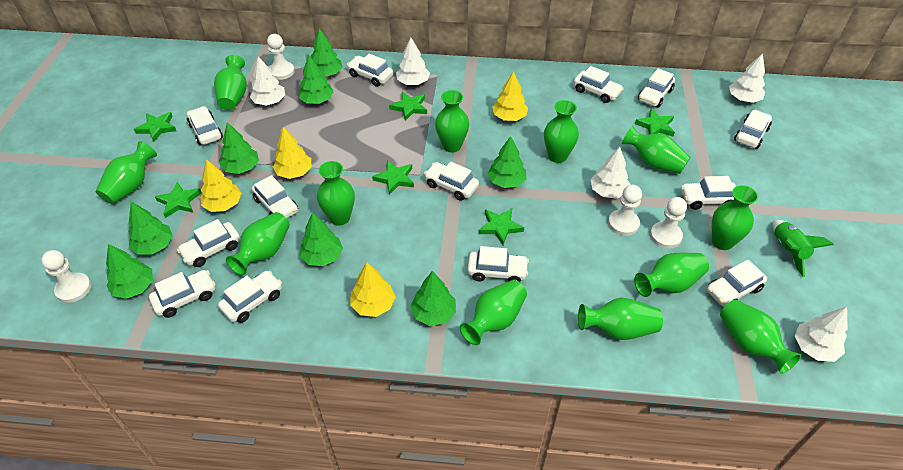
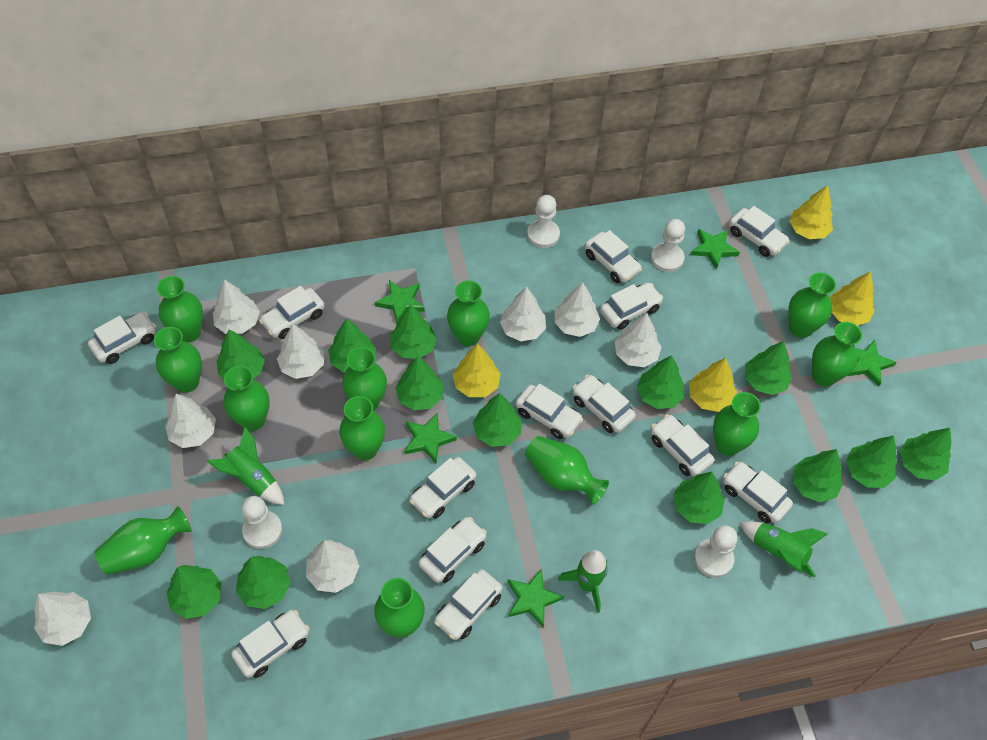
green rocket: 1 -> 3
green star: 6 -> 5
green tree: 8 -> 13
white tree: 5 -> 8

